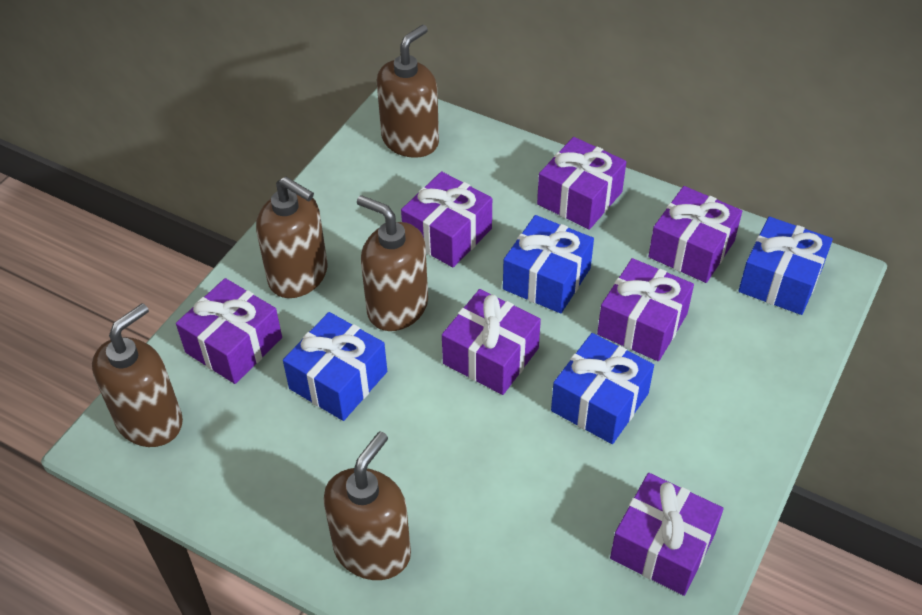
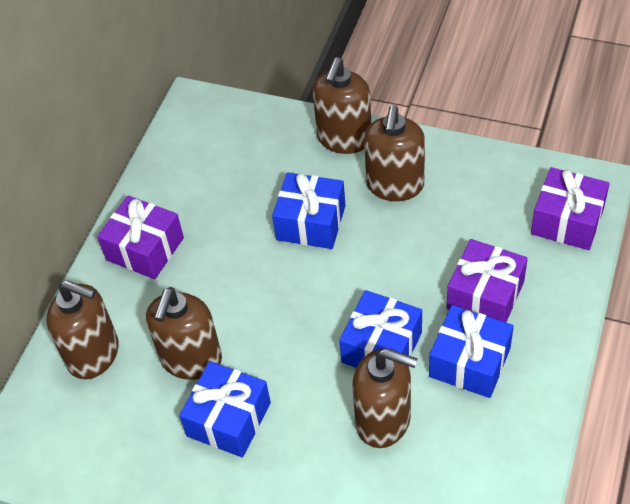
purple gift: 7 -> 3

